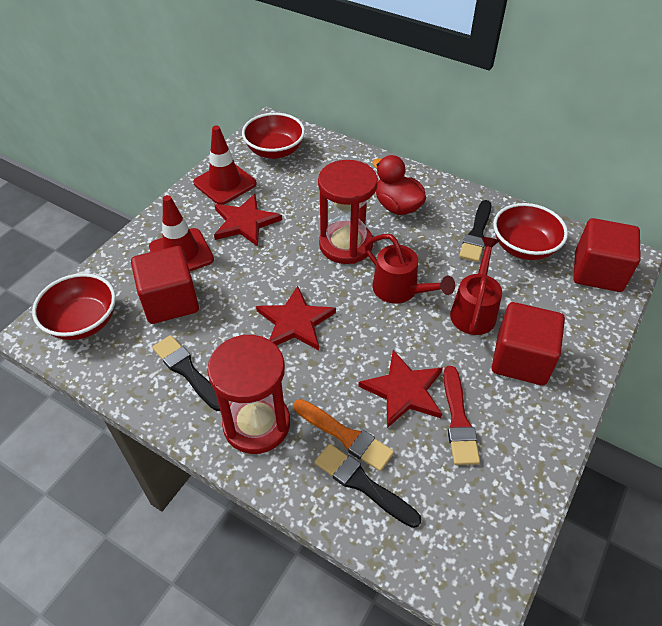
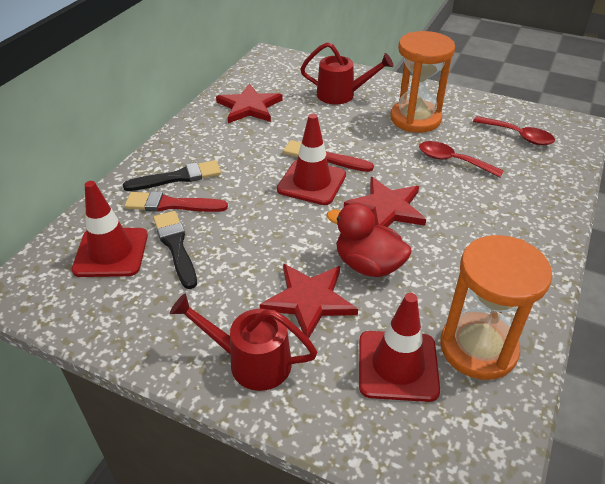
black brush: 3 -> 2
orange brush: 1 -> 0
orange hourglass: 0 -> 2
red bowl: 3 -> 0
red brush: 1 -> 2
red cube: 3 -> 0
red hourglass: 2 -> 0
red spoon: 0 -> 2
red traffic cone: 2 -> 3

